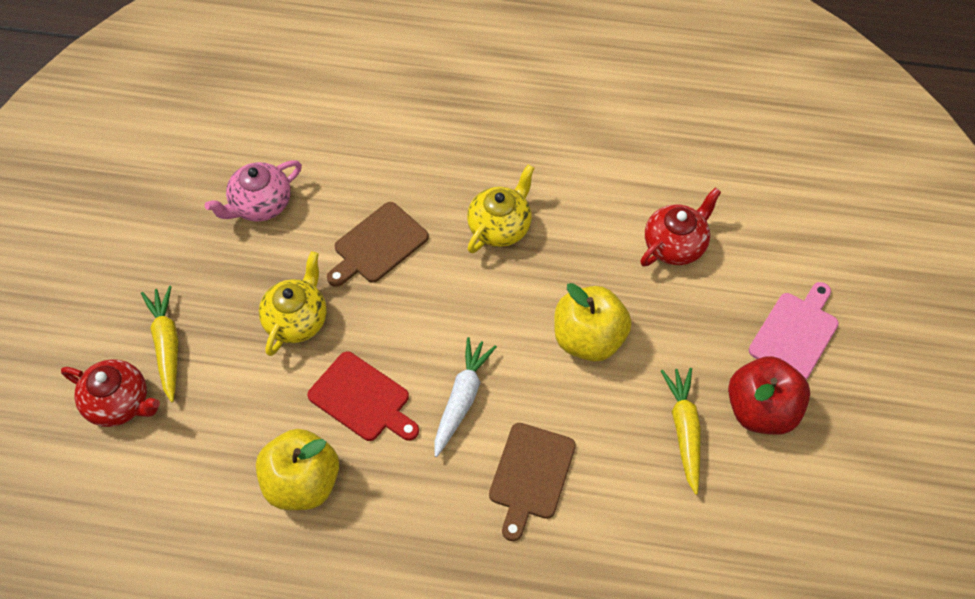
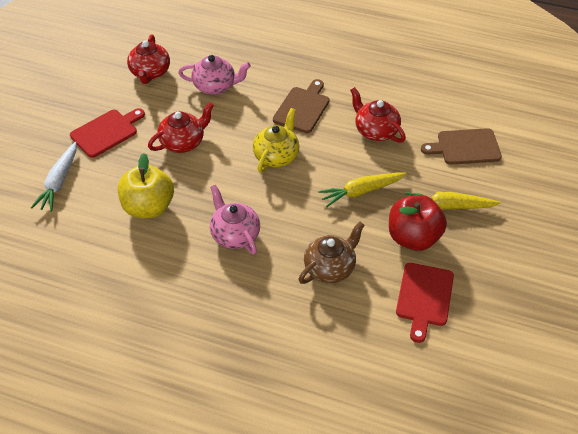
brown teapot: 0 -> 1
pink cutting board: 1 -> 0
pink teapot: 1 -> 2
red cutting board: 1 -> 2
red teapot: 2 -> 3
yellow apple: 2 -> 1
yellow teapot: 2 -> 1

